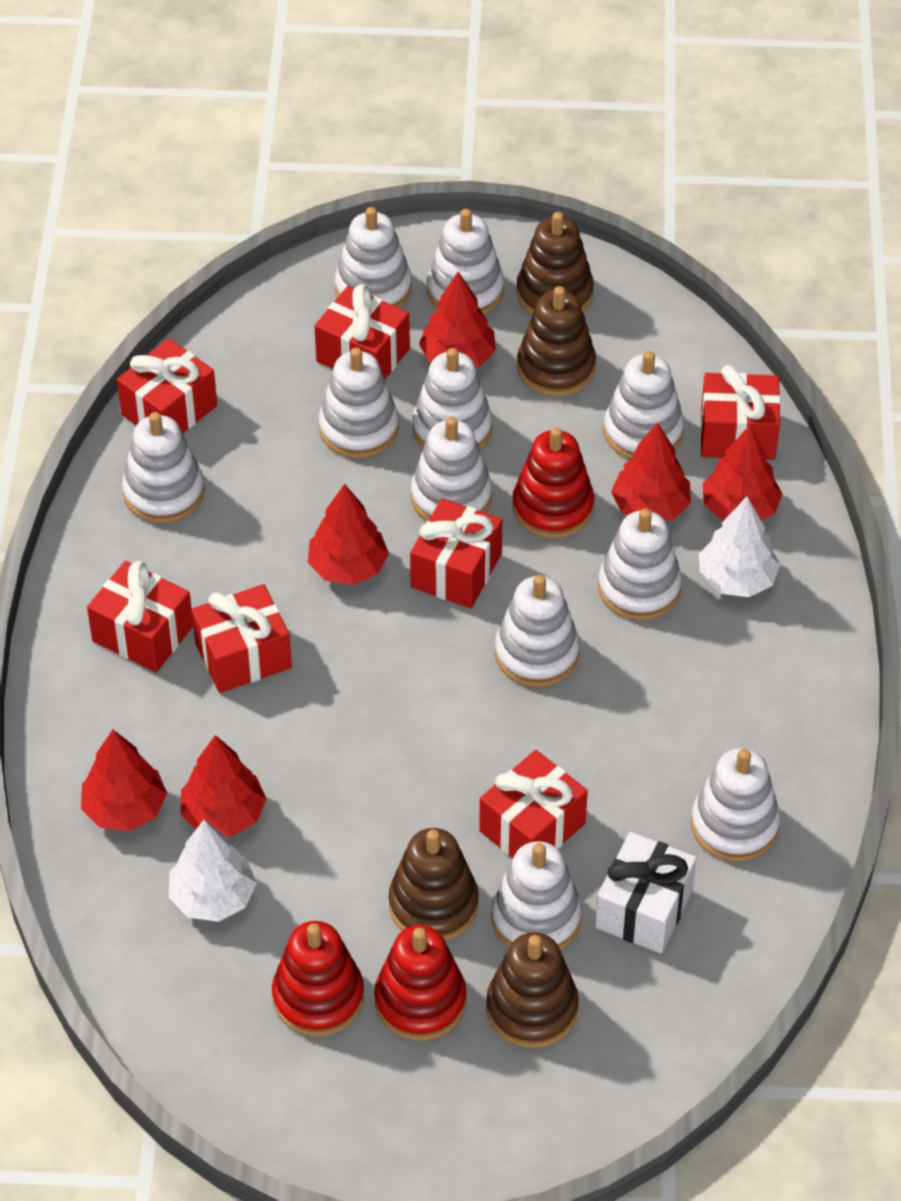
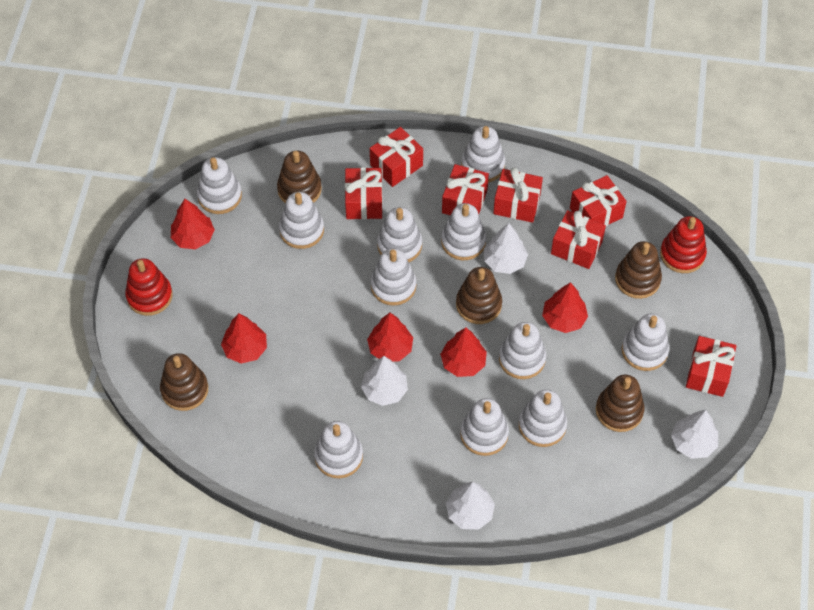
brown stacking toy: 4 -> 5
red stacking toy: 3 -> 2
red tree: 6 -> 5
white gift: 1 -> 0
white tree: 2 -> 4

